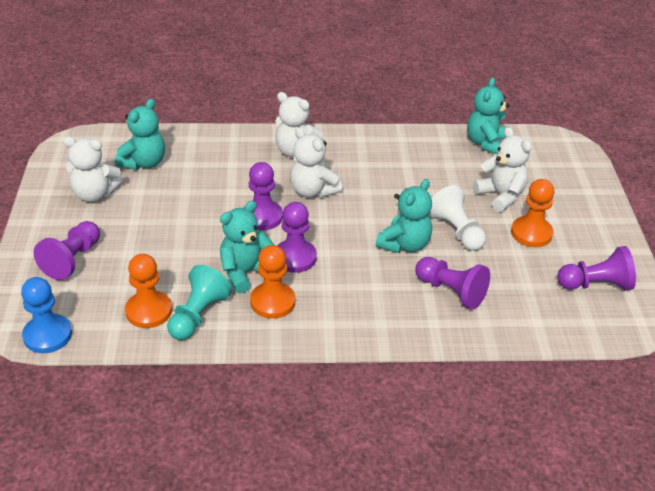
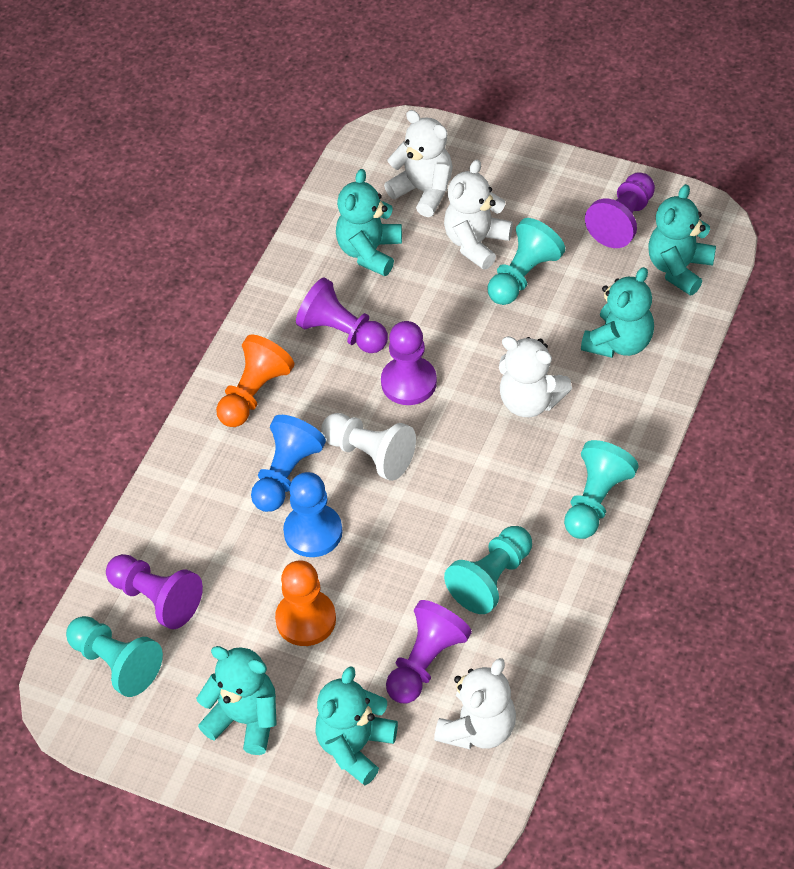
blue pawn: 1 -> 2
orange pawn: 3 -> 2
turquoise pawn: 1 -> 4
turquoise teddy bear: 4 -> 5

